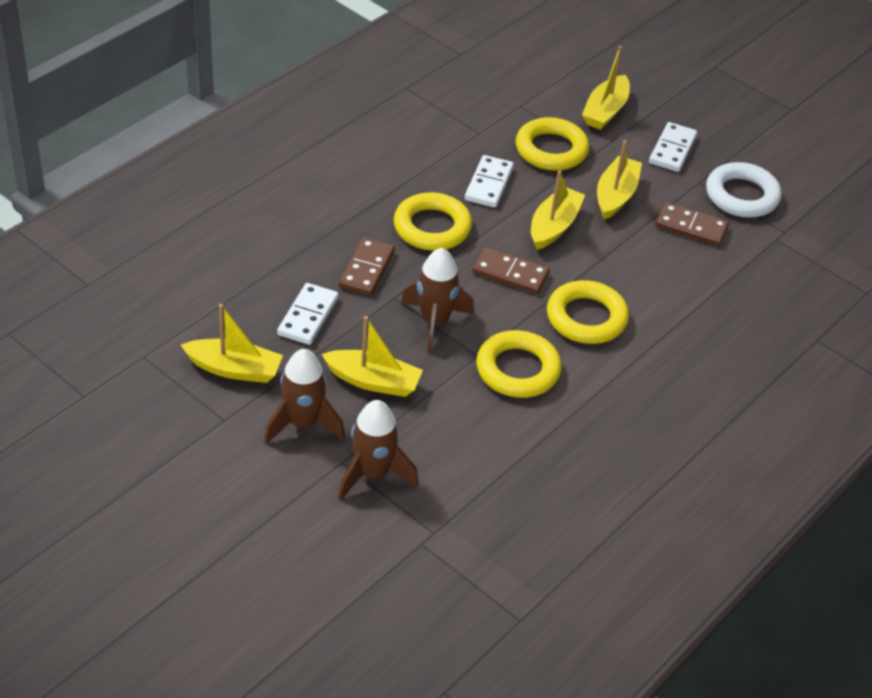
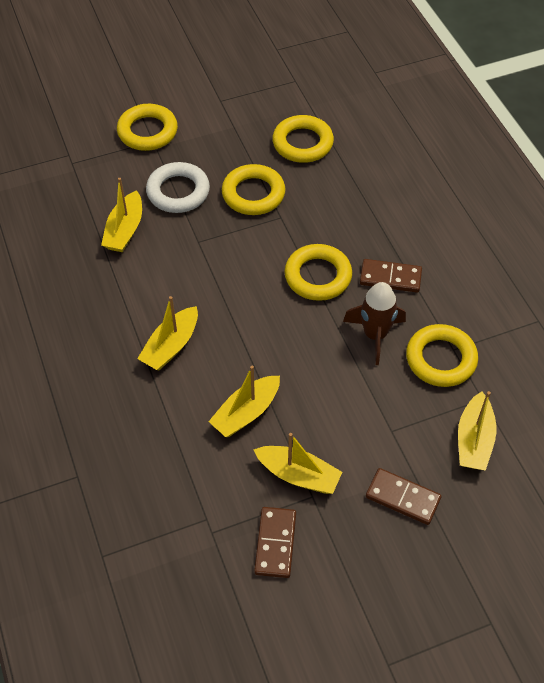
brown rocket: 3 -> 1
white domino: 3 -> 0
yellow ring: 4 -> 5

